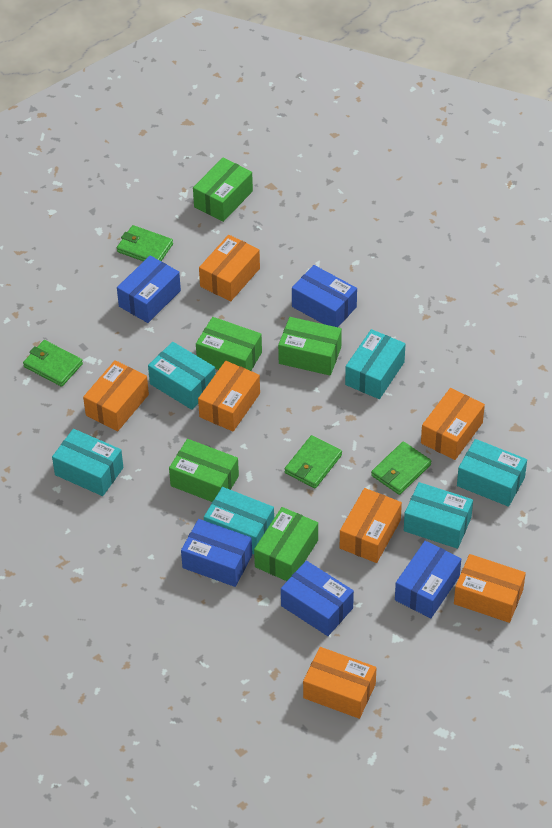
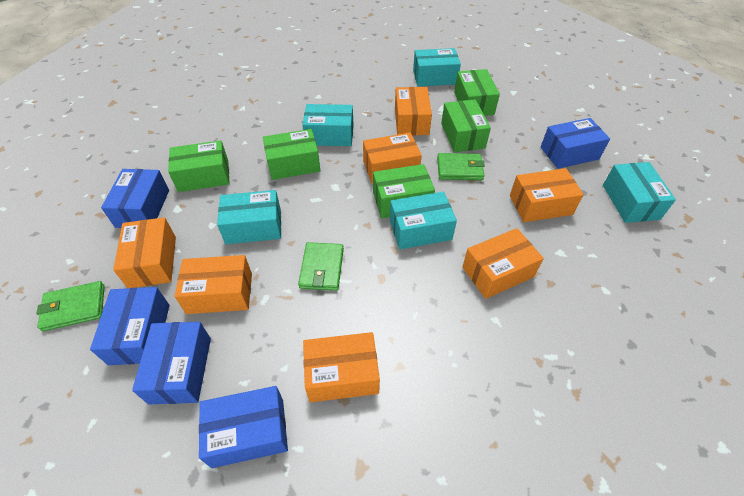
green wallet: 4 -> 3
turquoise box: 6 -> 5

